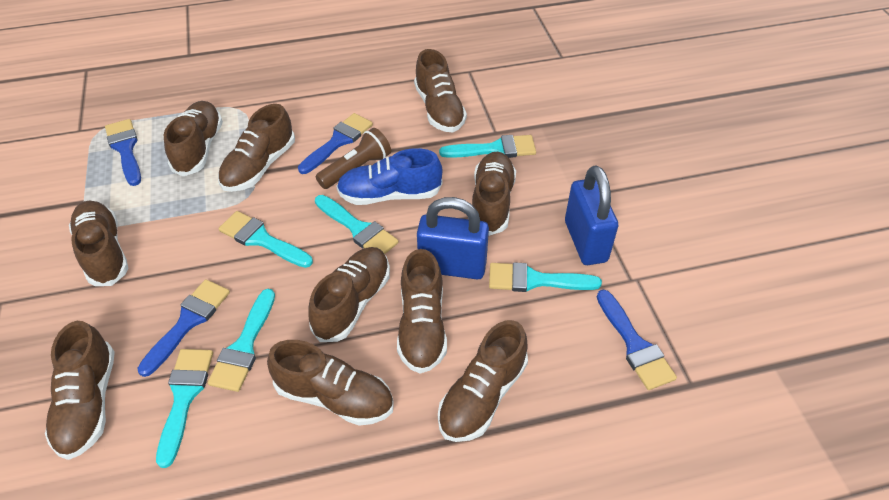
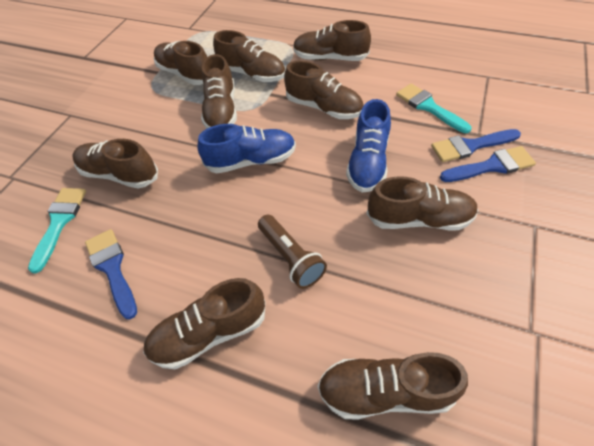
blue brush: 4 -> 3
blue padlock: 2 -> 0
blue shoe: 1 -> 2
brown shoe: 10 -> 9
turquoise brush: 6 -> 2

